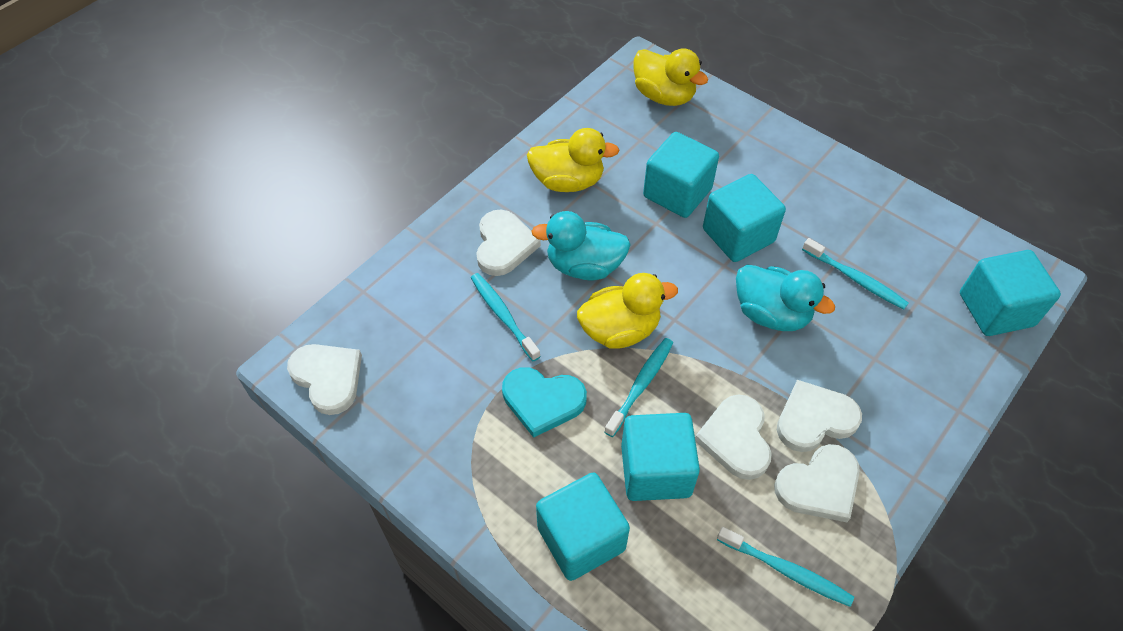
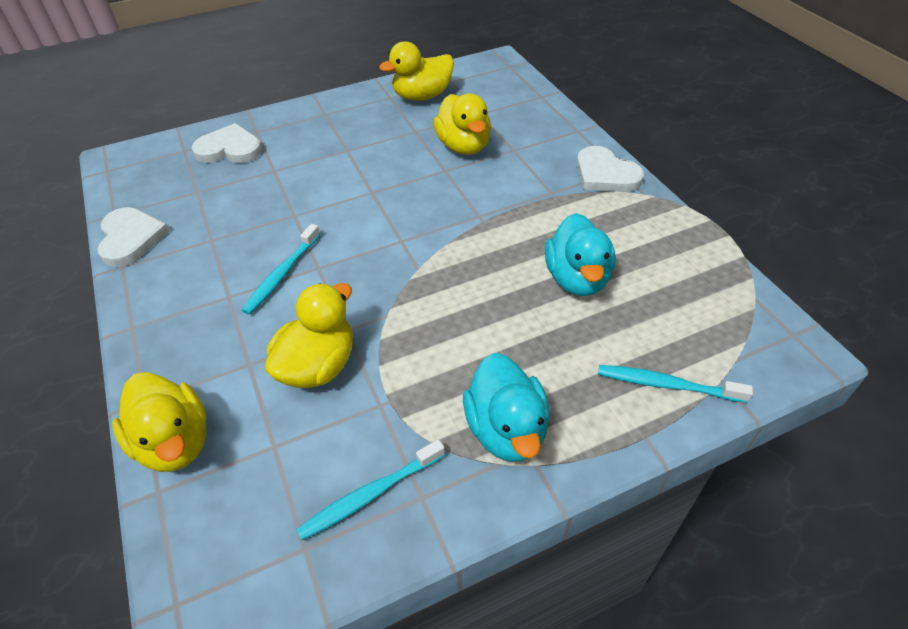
turquoise cube: 5 -> 0
turquoise heart: 1 -> 0
turquoise toothbrush: 4 -> 3
white heart: 5 -> 3
yellow duck: 3 -> 4

